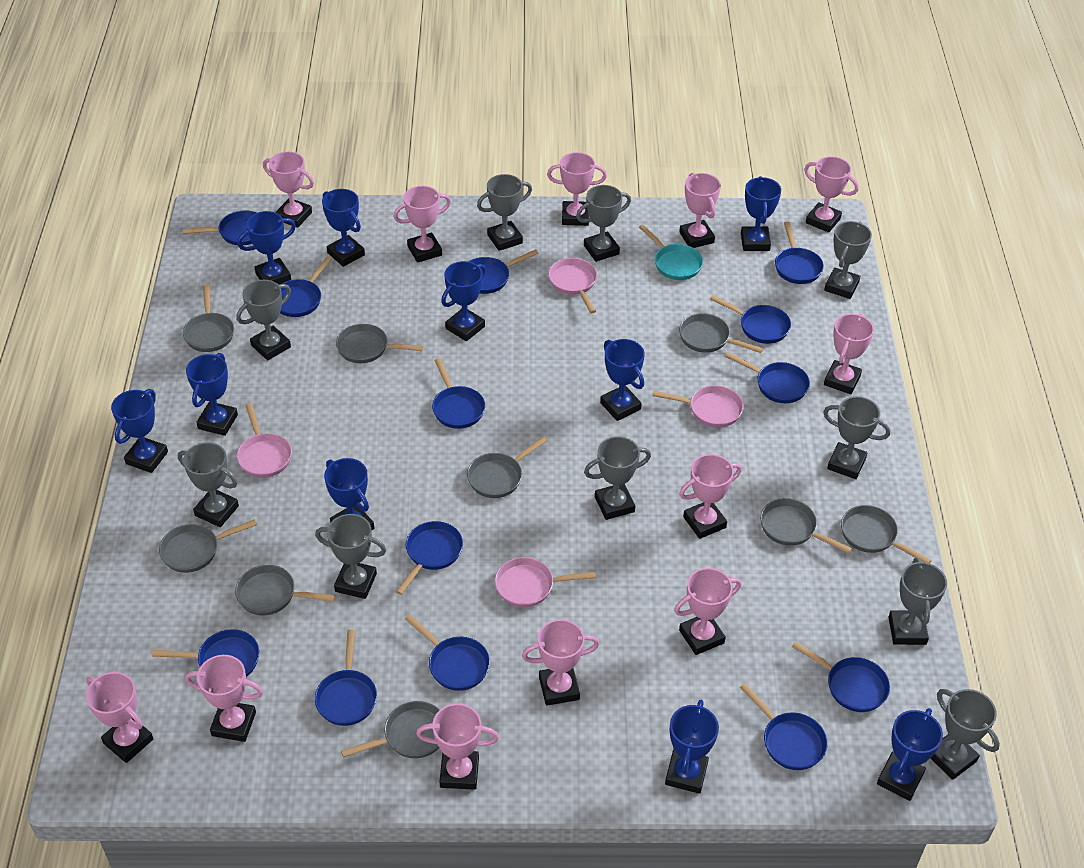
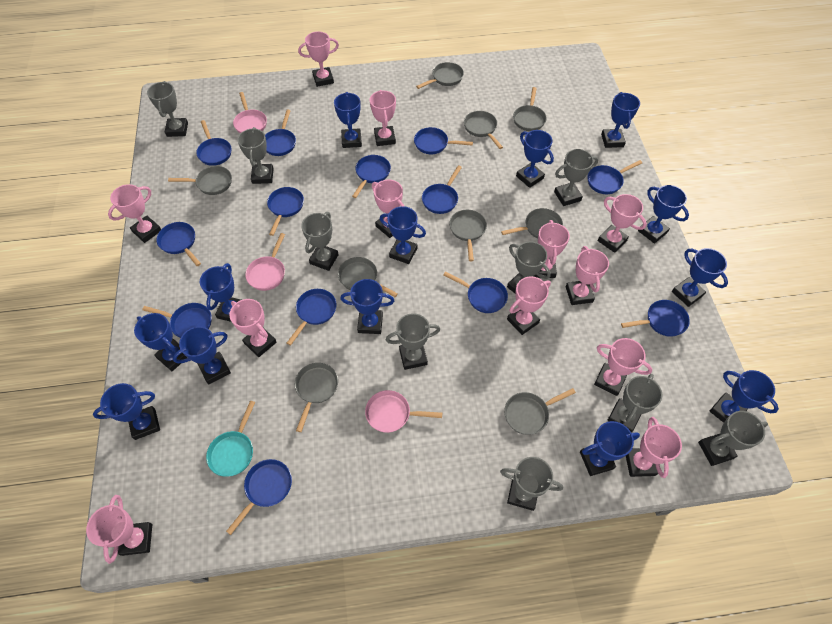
blue trophy: 10 -> 13
grey trophy: 10 -> 9
pink pan: 4 -> 3

